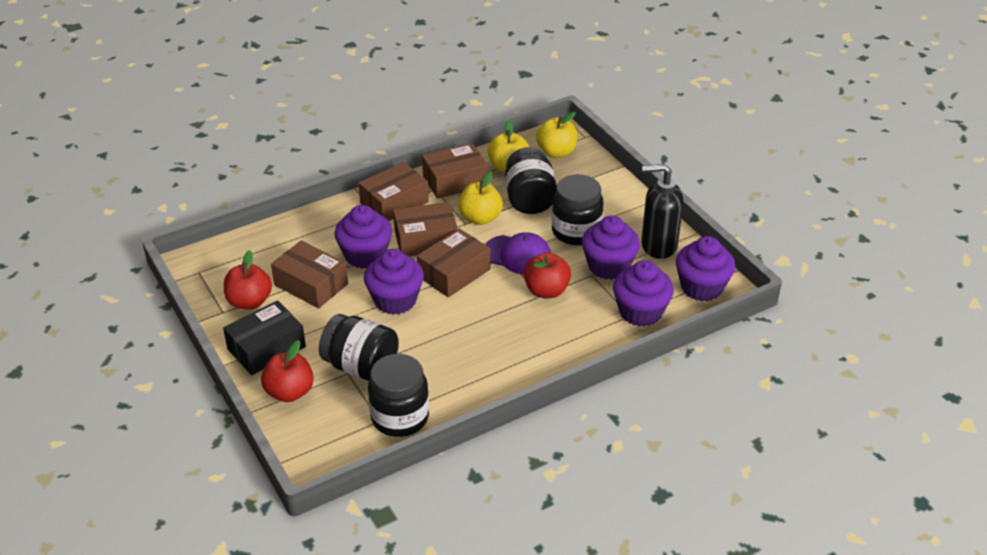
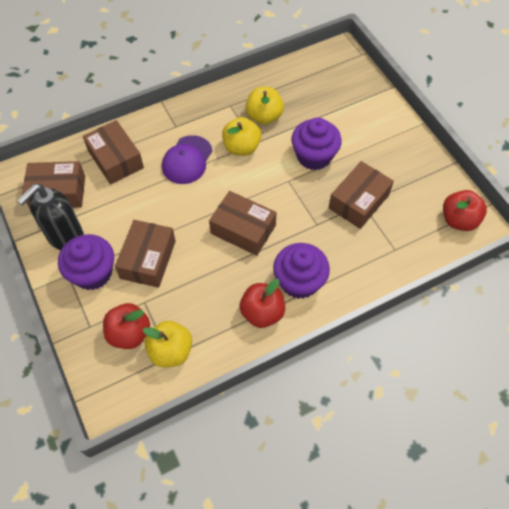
black box: 1 -> 0
black jar: 4 -> 0
purple cupcake: 5 -> 3

